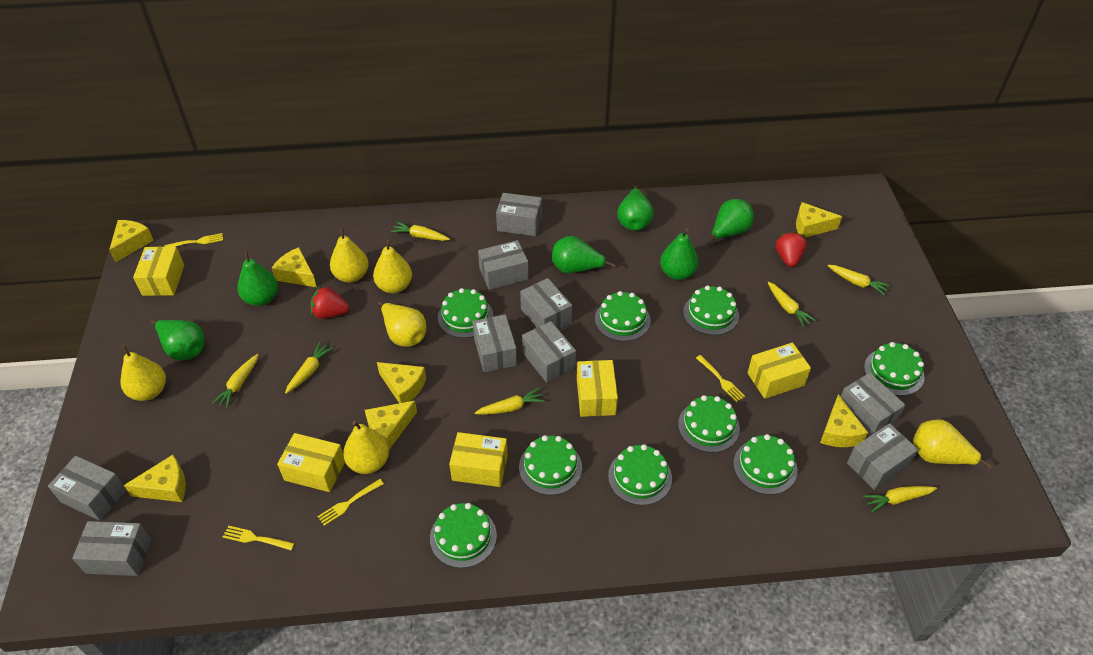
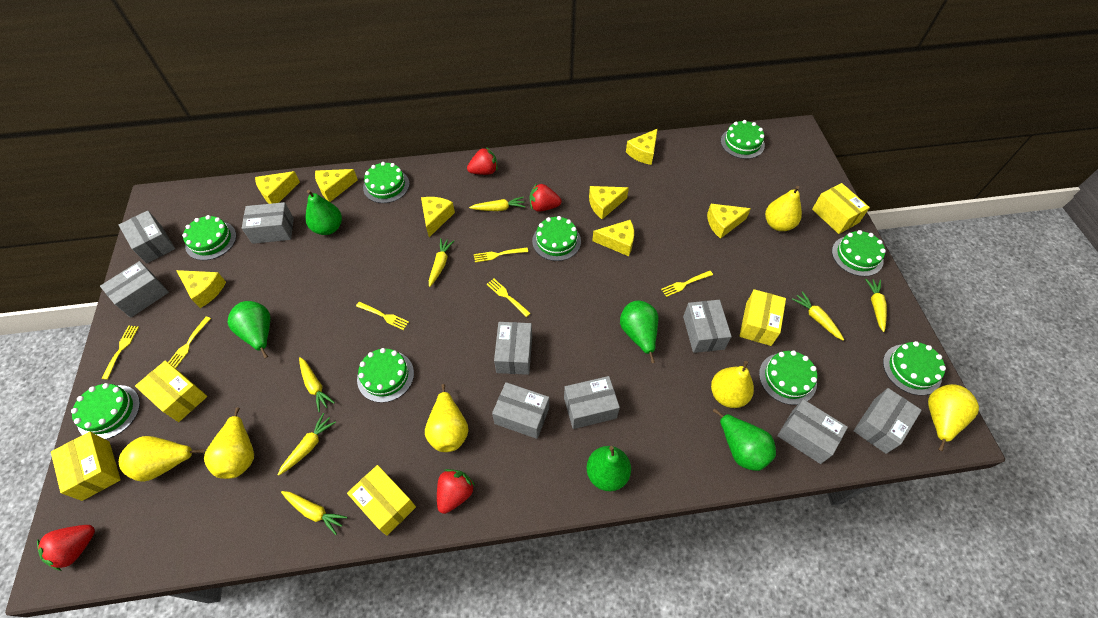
green pear: 6 -> 5
red strawberry: 2 -> 4
yellow cheese: 7 -> 8
yellow fork: 4 -> 6

